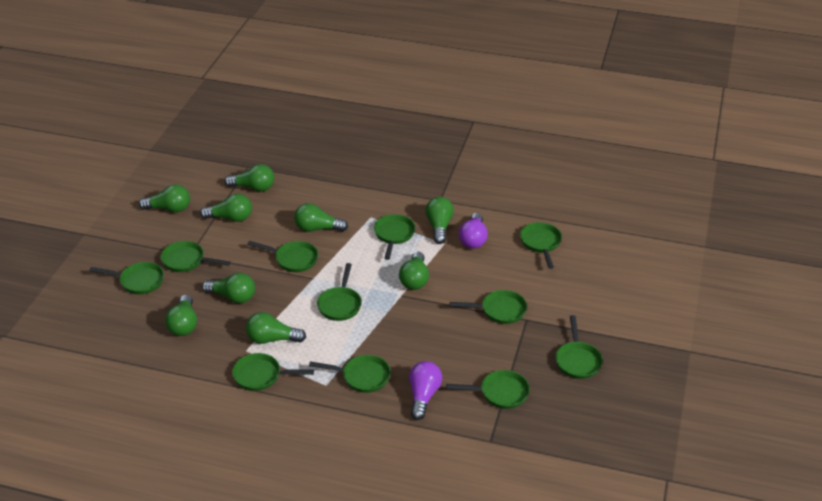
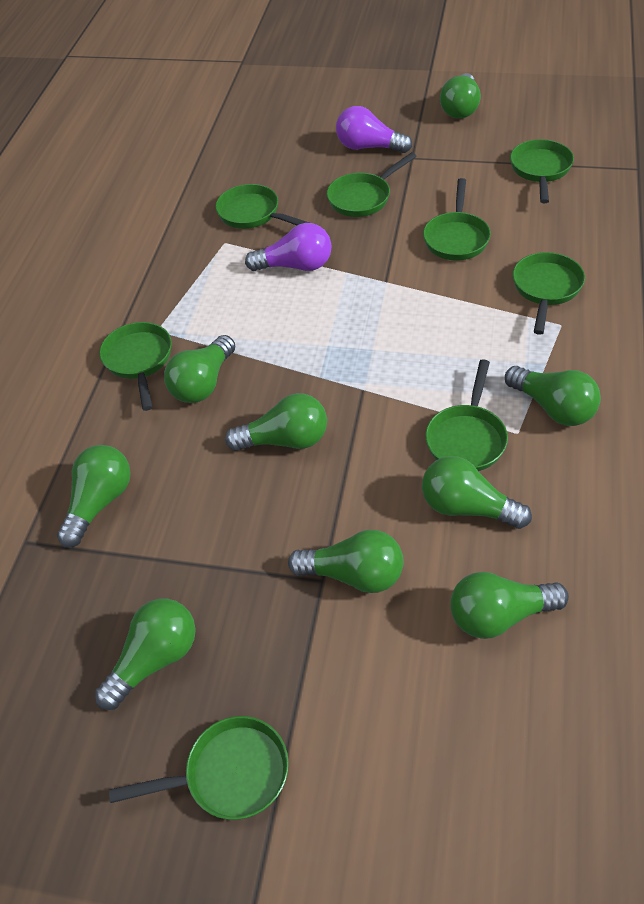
green pan: 11 -> 8

